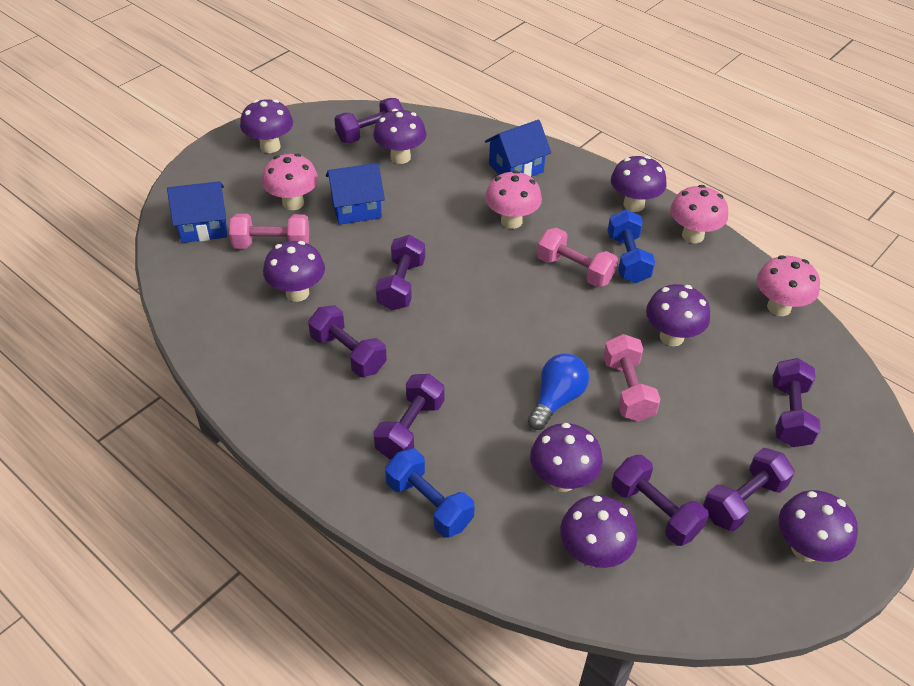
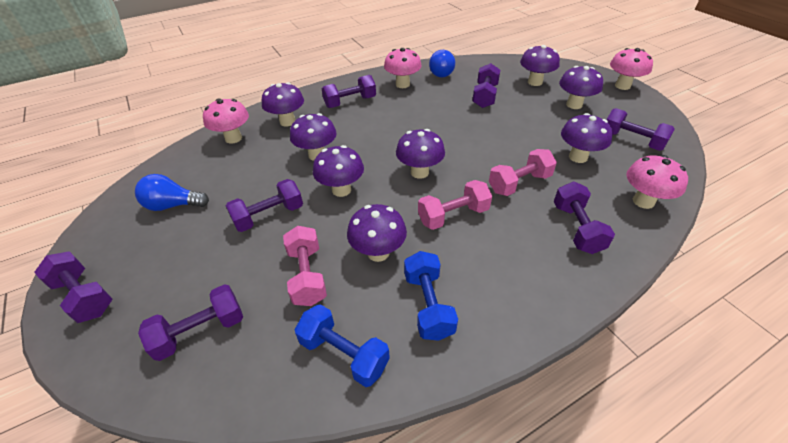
blue house: 3 -> 0
blue light bulb: 1 -> 2

